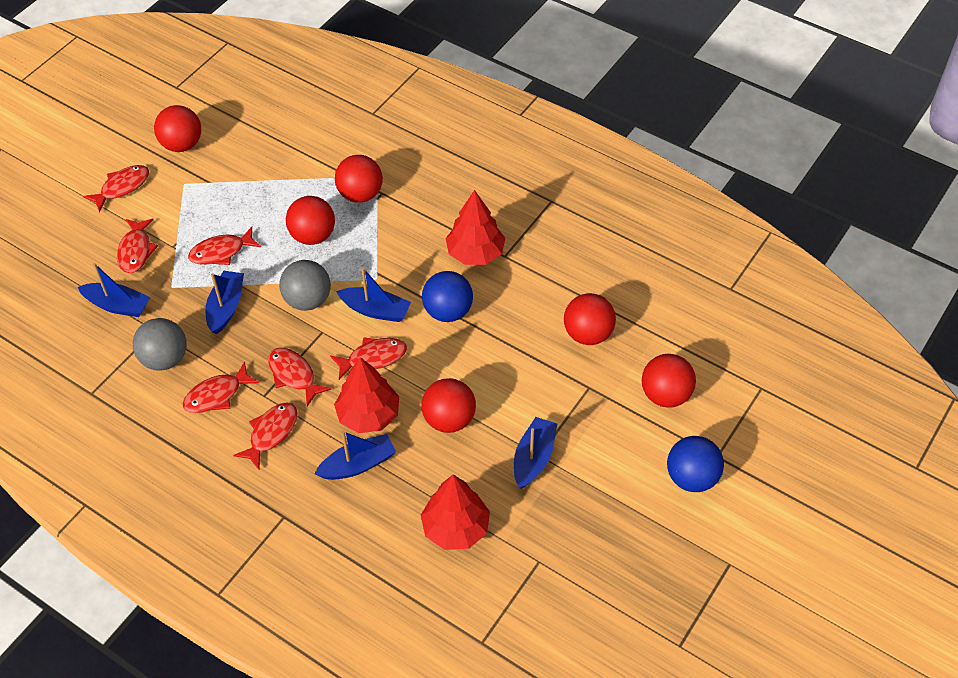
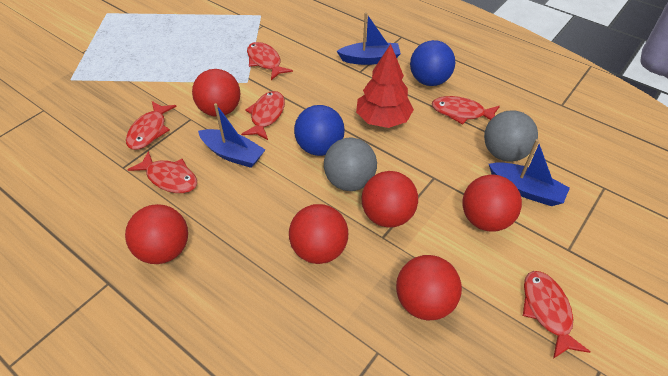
blue boat: 5 -> 3
red fish: 7 -> 6
red tree: 3 -> 1

